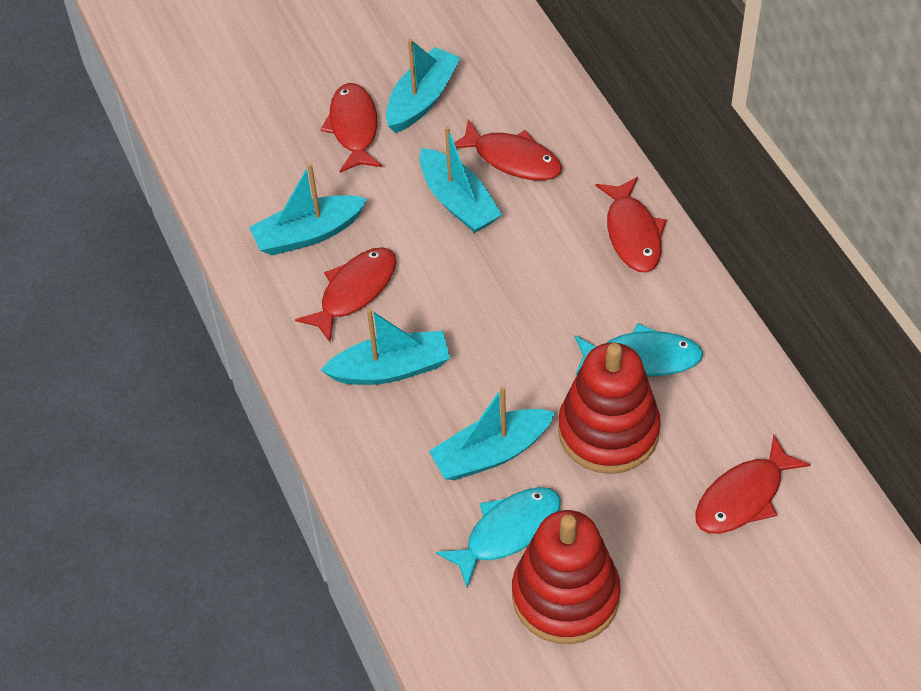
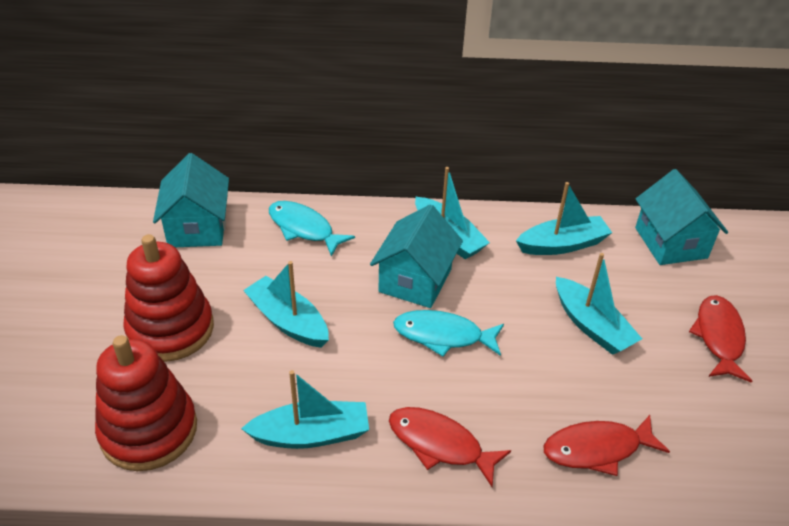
red fish: 5 -> 3
turquoise house: 0 -> 3

